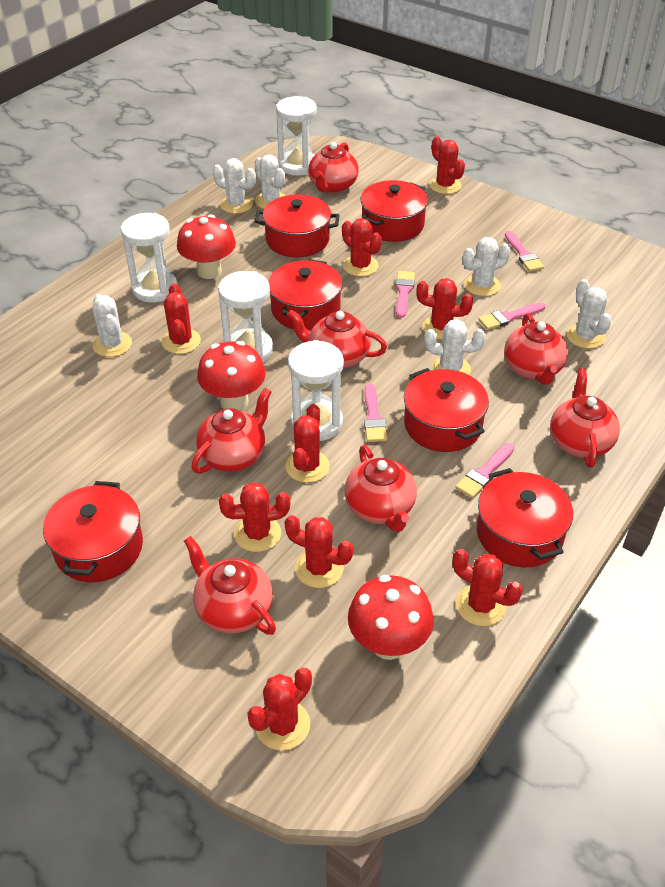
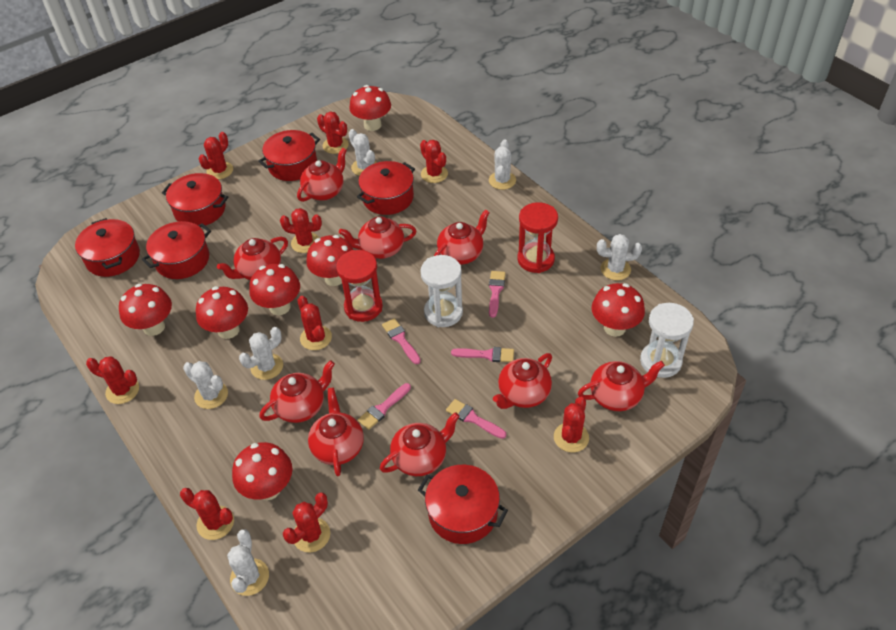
red hourglass: 0 -> 2
red mushroom: 3 -> 7
red teapot: 7 -> 9
white hourglass: 4 -> 2

